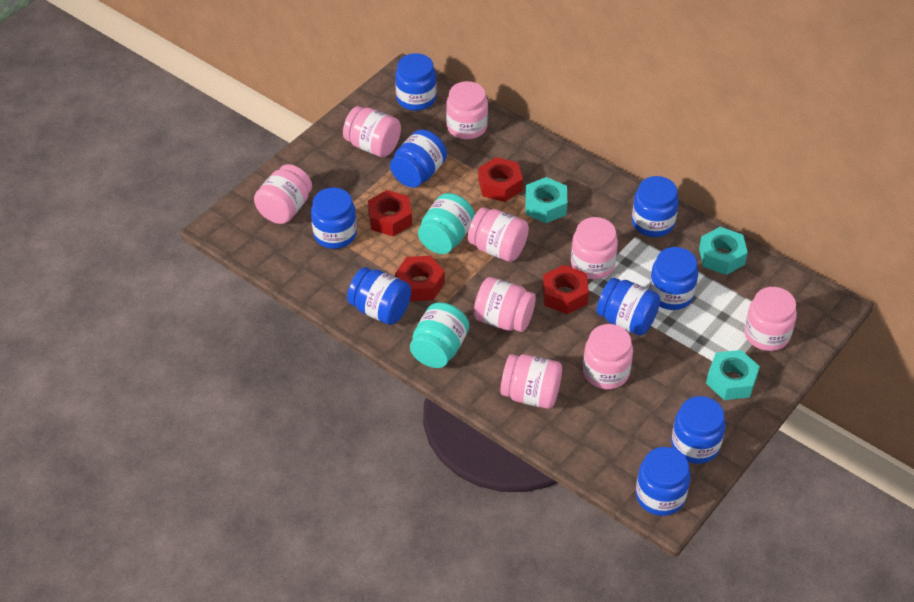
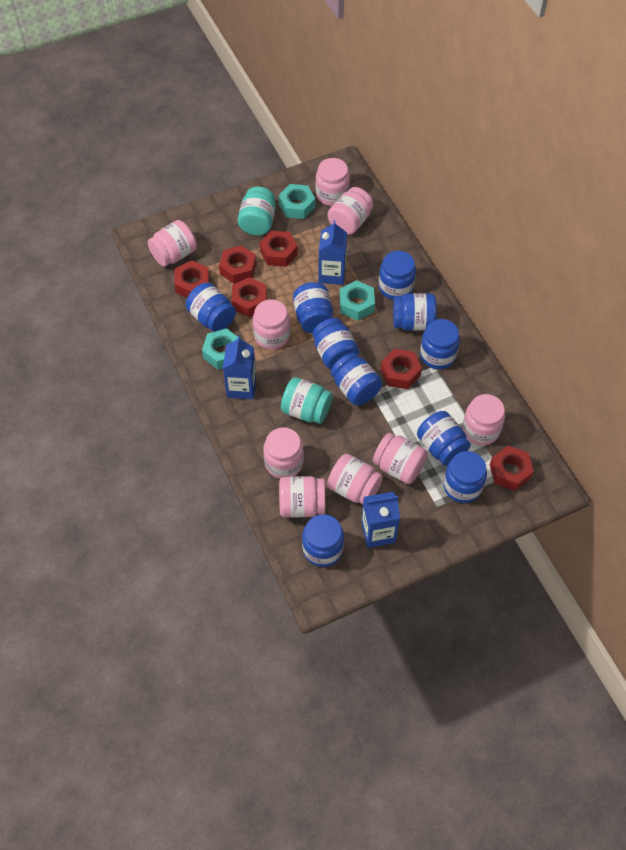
blue carton: 0 -> 3
blue jar: 9 -> 10
red nut: 4 -> 6

